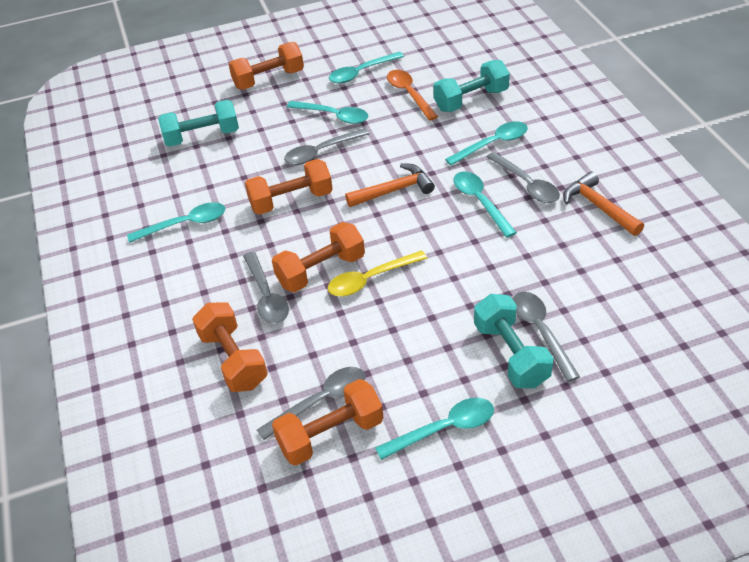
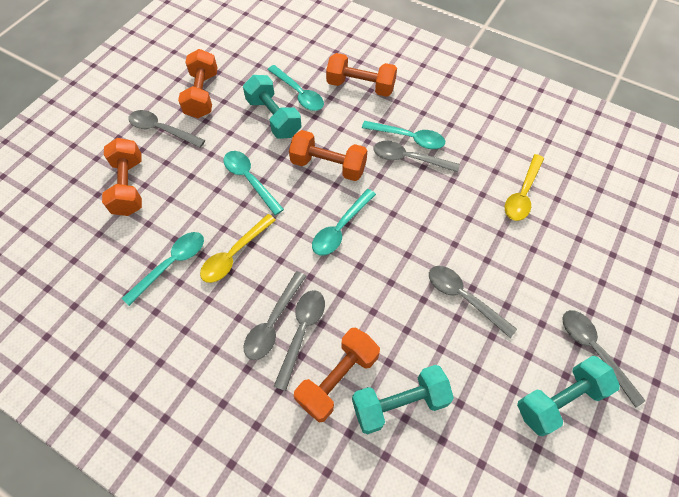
grey spoon: 5 -> 6
orange hammer: 2 -> 0
orange spoon: 1 -> 0
turquoise spoon: 6 -> 5
yellow spoon: 1 -> 2

